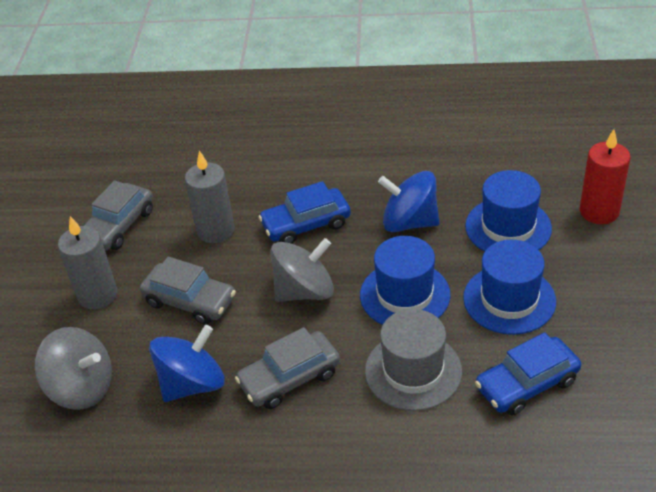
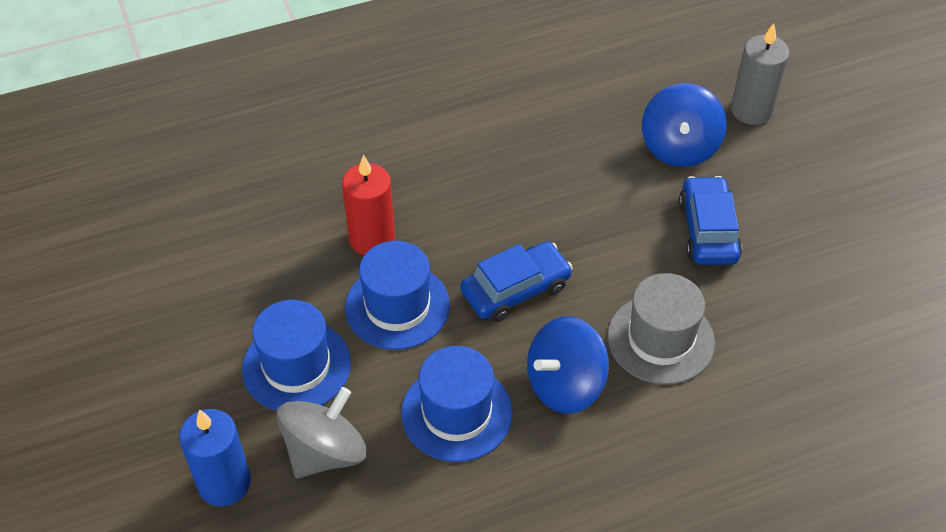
blue candle: 0 -> 1
grey candle: 2 -> 1
grey car: 3 -> 0
grey spinning top: 2 -> 1

